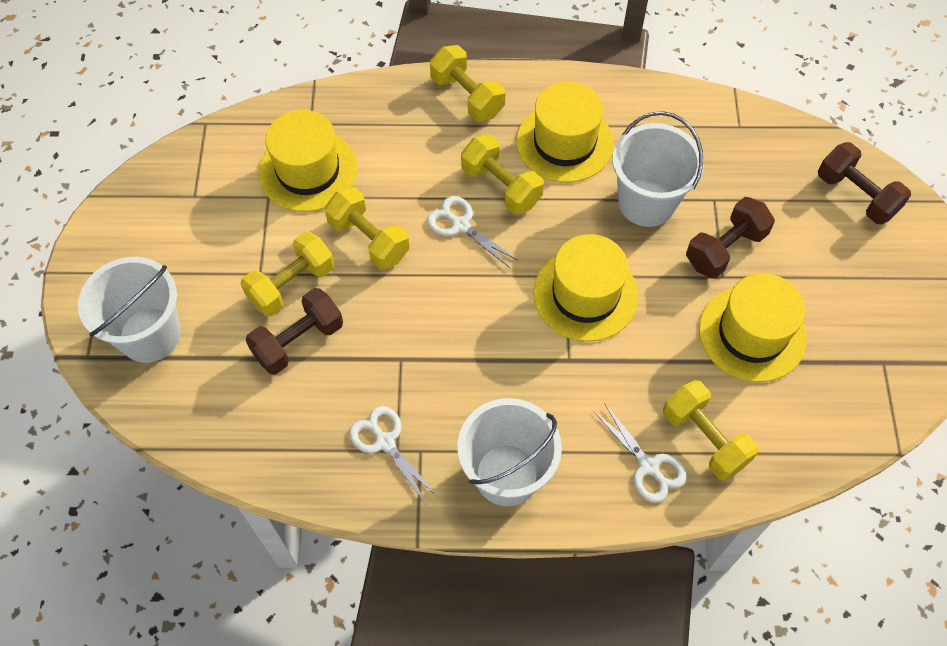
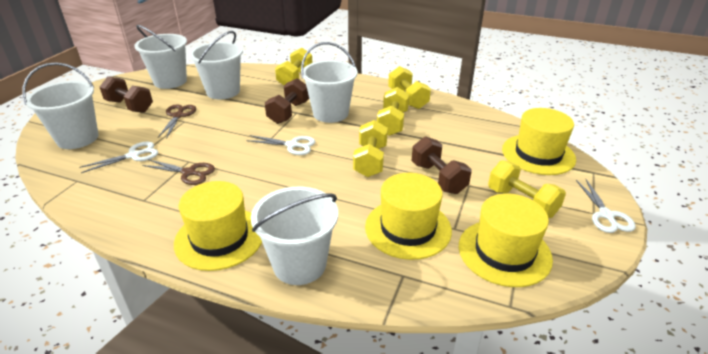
brown scissors: 0 -> 2
white bucket: 3 -> 5

